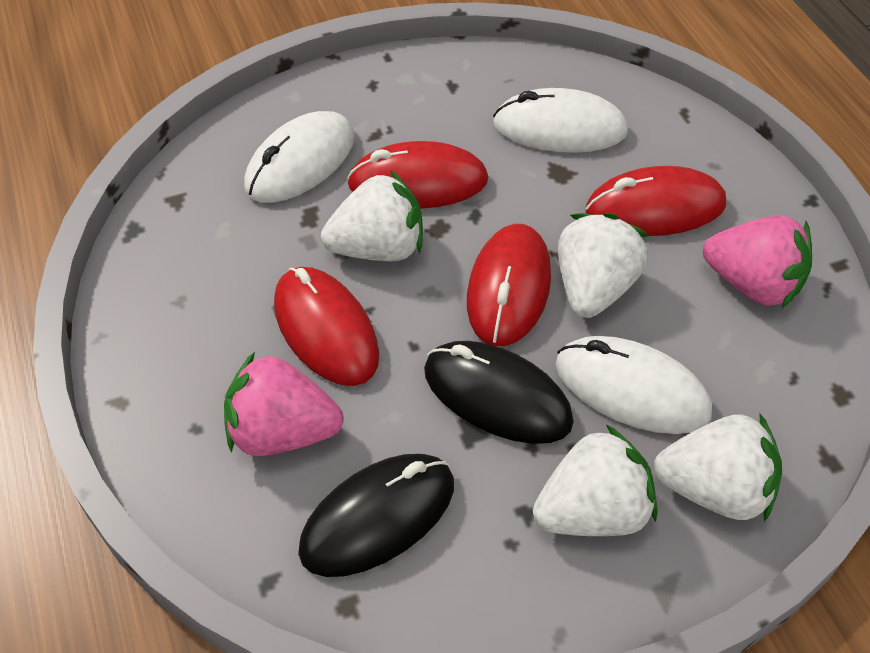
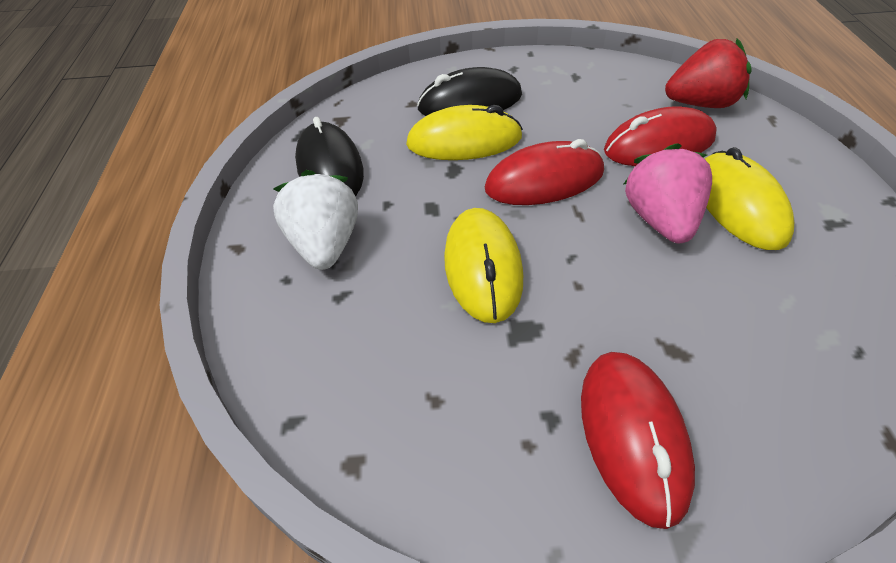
pink strawberry: 2 -> 1
red mouse: 4 -> 3
red strawberry: 0 -> 1
white mouse: 3 -> 0
white strawberry: 4 -> 1
yellow mouse: 0 -> 3

